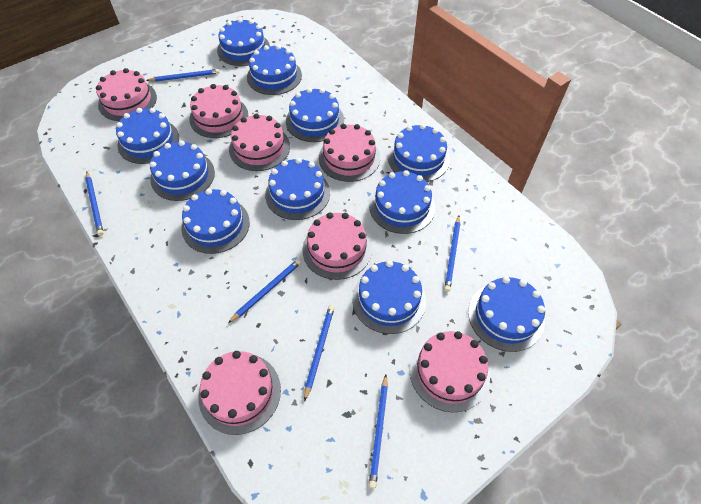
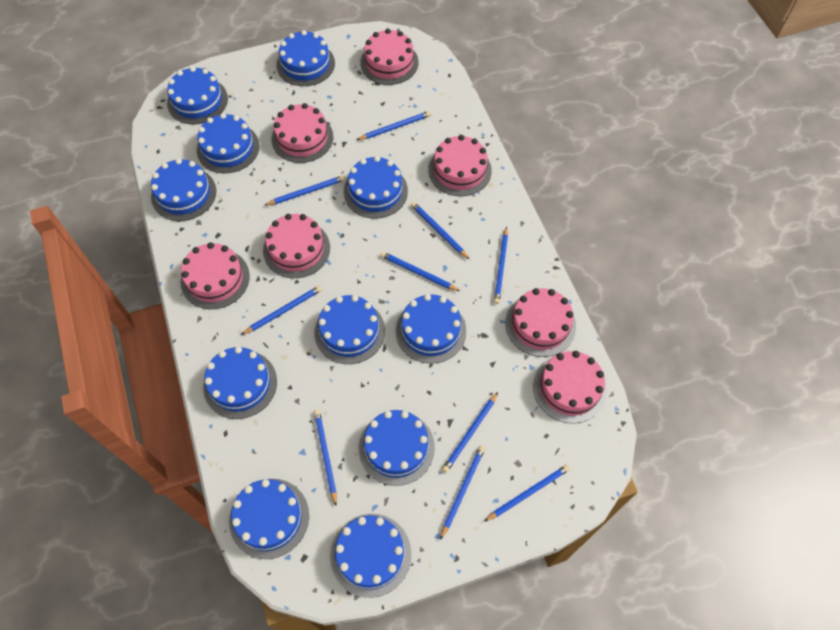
blue pencil: 6 -> 10

